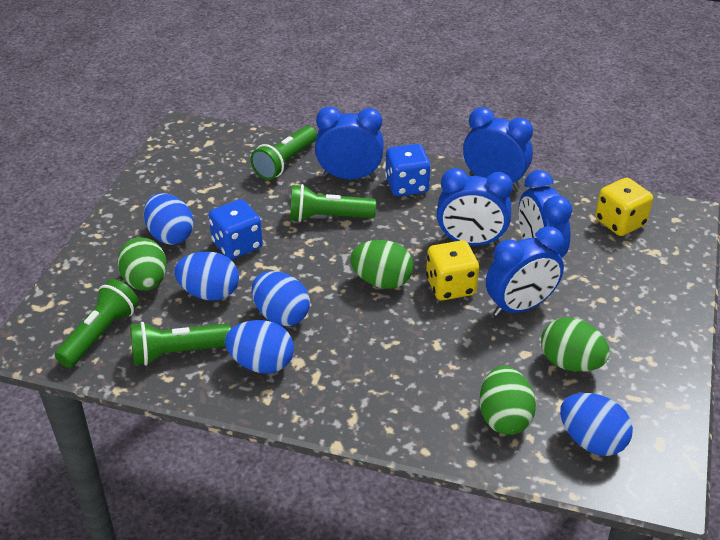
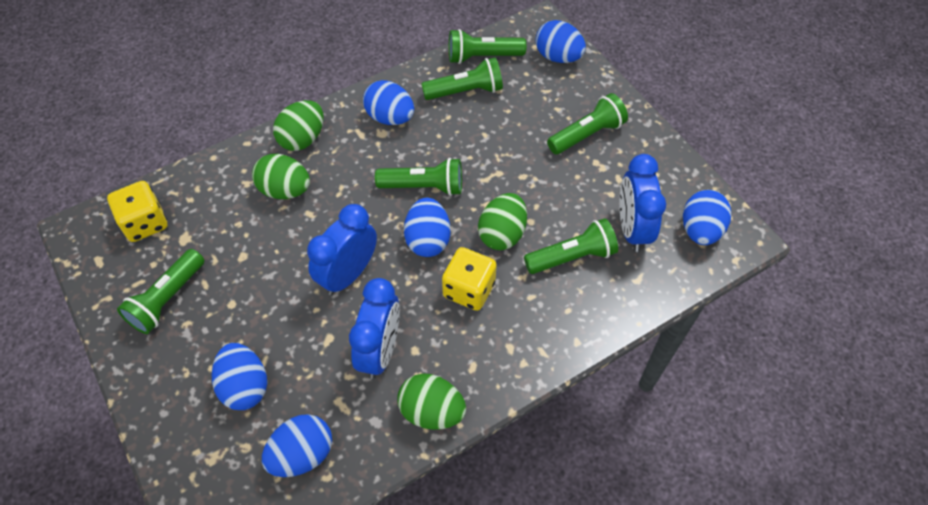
blue clock: 5 -> 3
blue dice: 2 -> 0
blue egg: 5 -> 6
green flashlight: 4 -> 6

